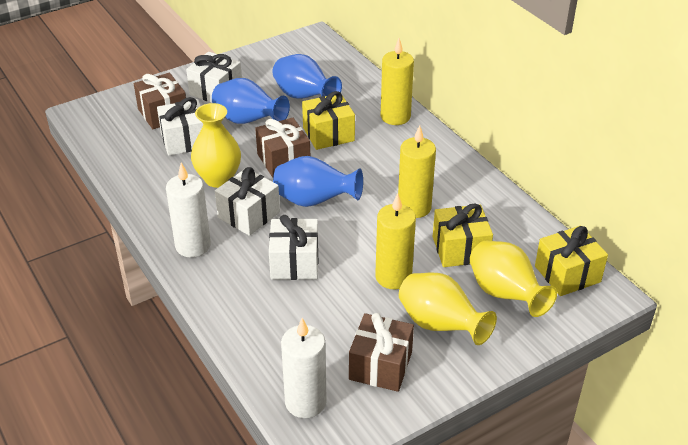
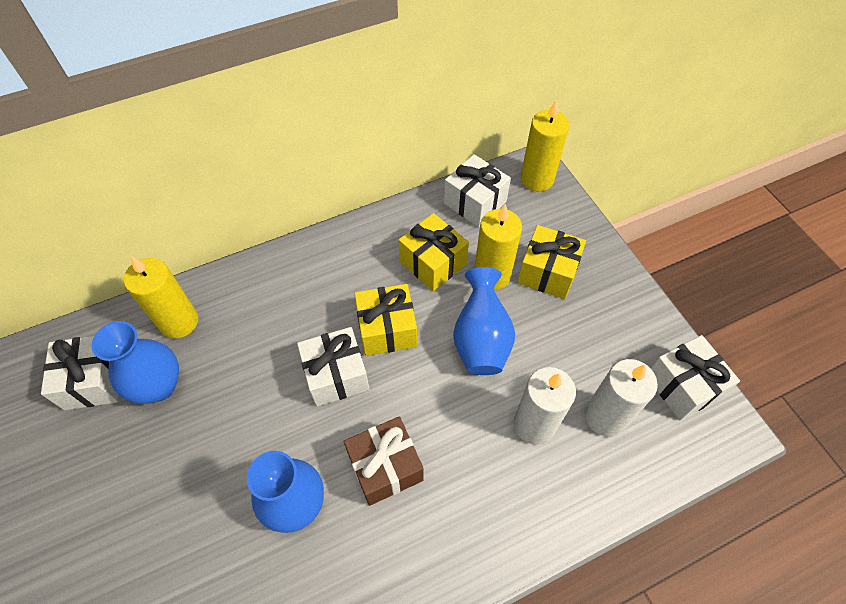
brown gift: 3 -> 1
yellow vase: 3 -> 0

